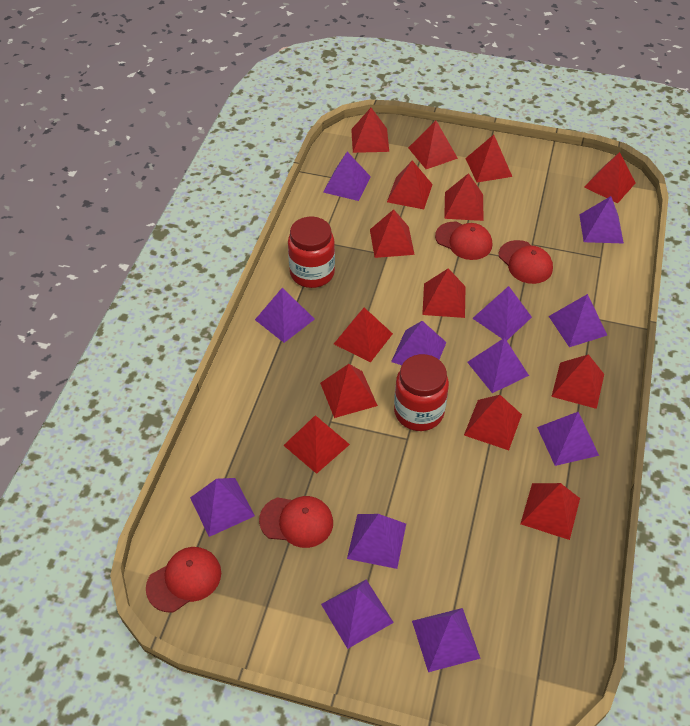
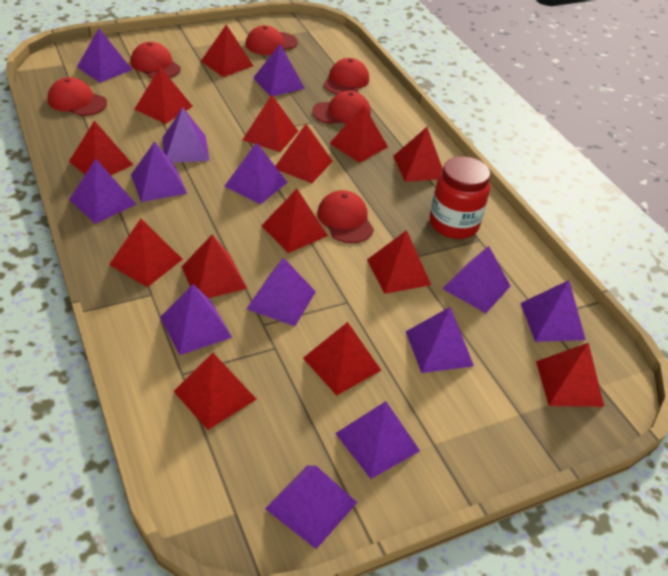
purple pyramid: 12 -> 13
red cap: 4 -> 6
red jar: 2 -> 1

